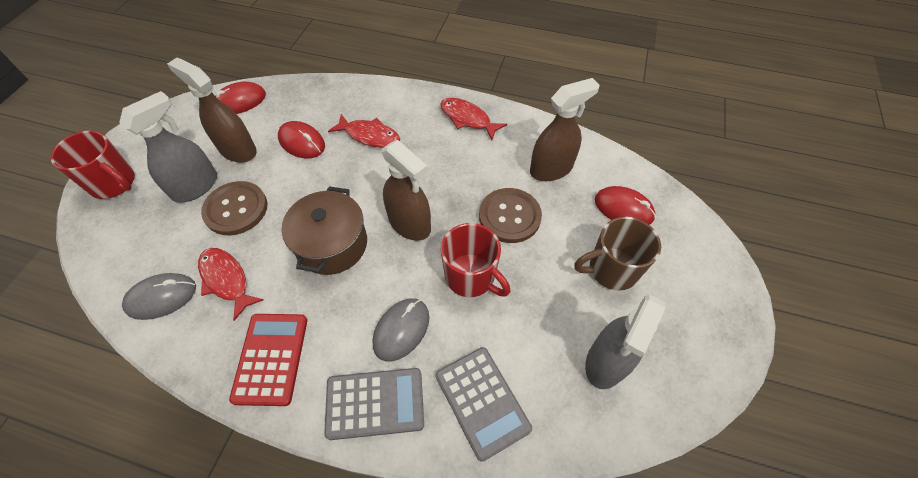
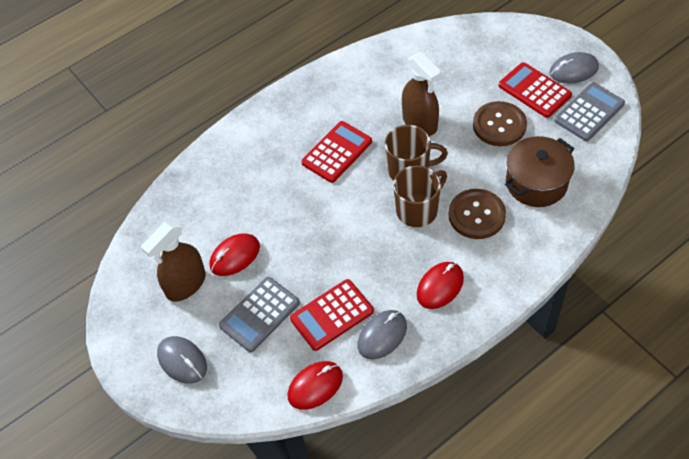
brown mug: 1 -> 2
brown spray bottle: 3 -> 2
grey mouse: 2 -> 3
grey spray bottle: 2 -> 0
red calculator: 1 -> 3
red fish: 3 -> 0
red mug: 2 -> 0

